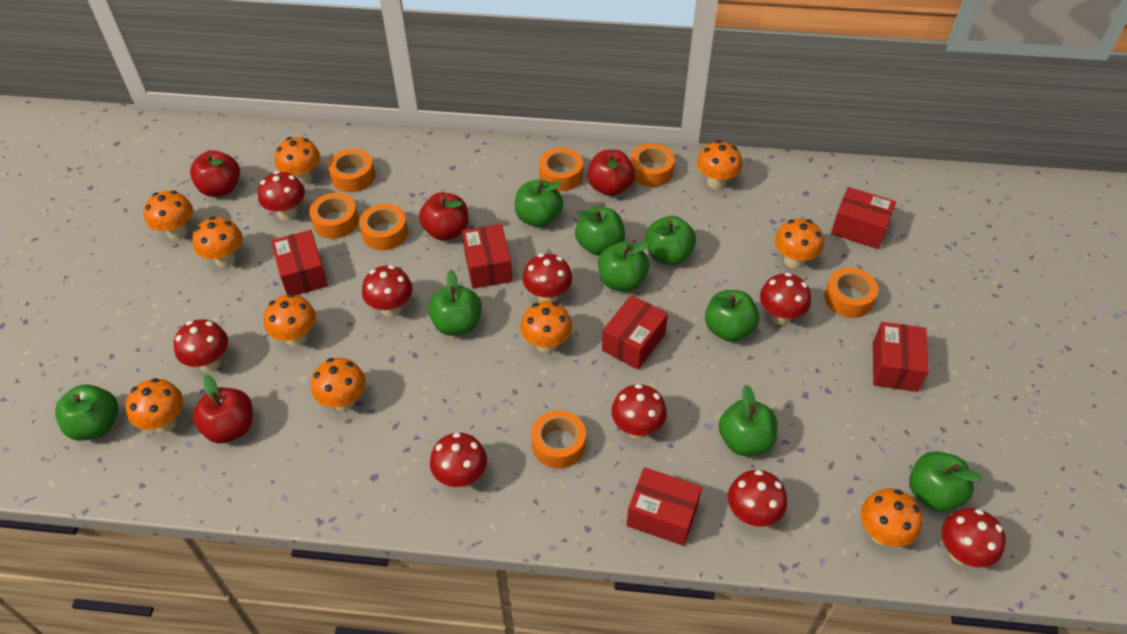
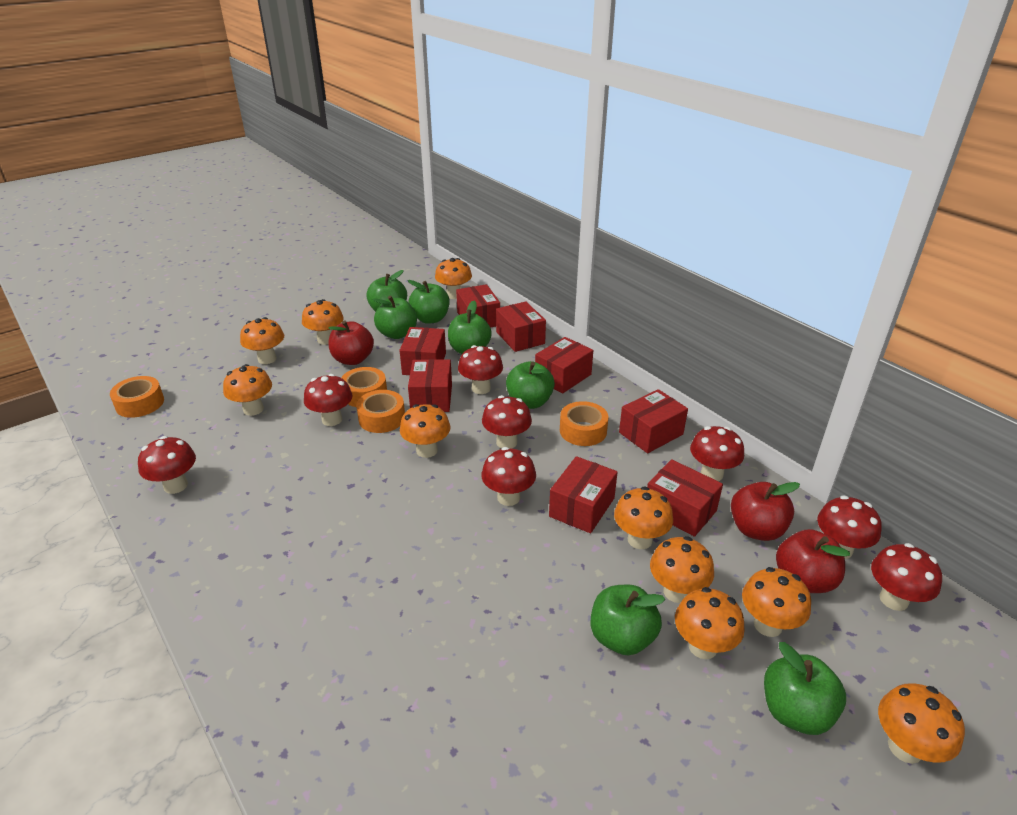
green apple: 9 -> 7
orange tape: 7 -> 4
red apple: 4 -> 3
red box: 6 -> 8
red mushroom: 9 -> 8

